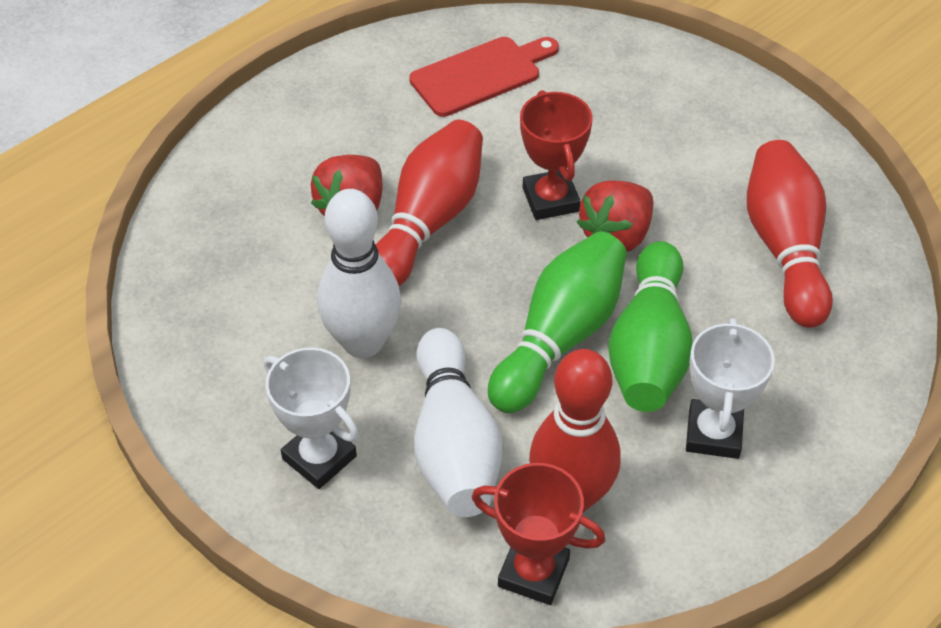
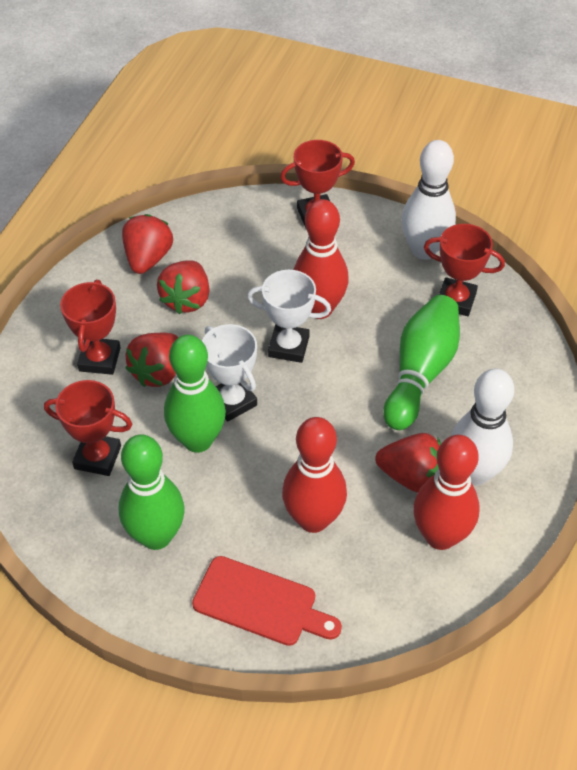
green bowling pin: 2 -> 3
red strawberry: 2 -> 4
red trophy: 2 -> 4

